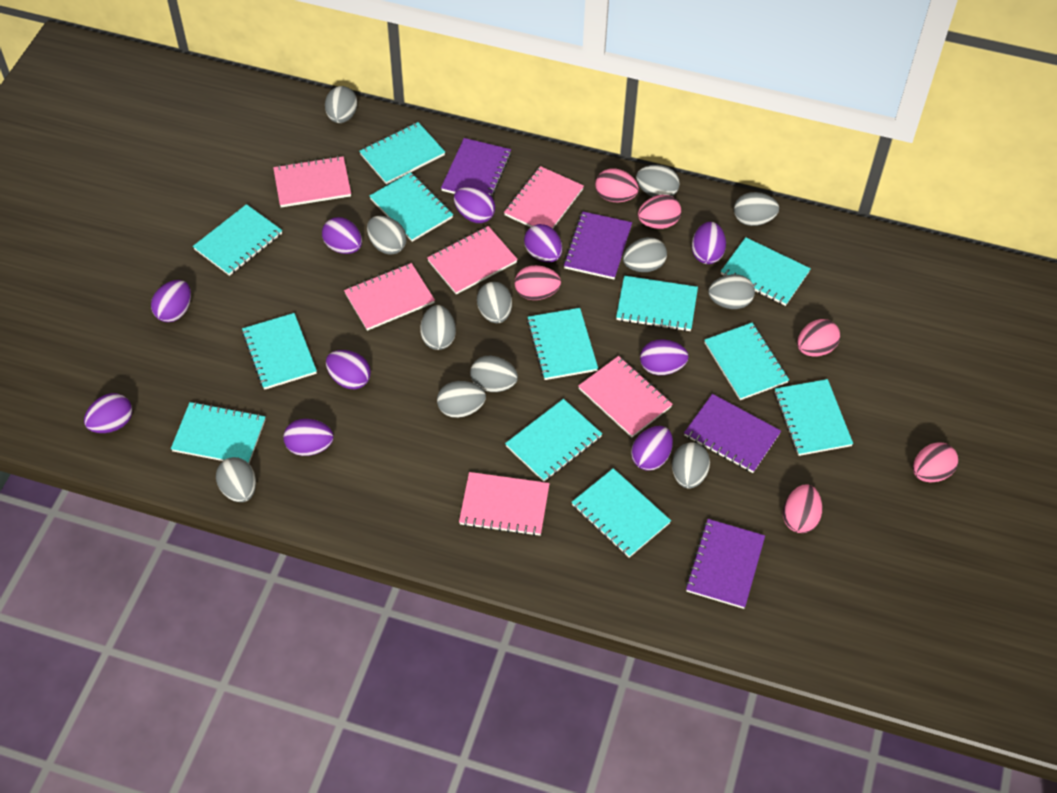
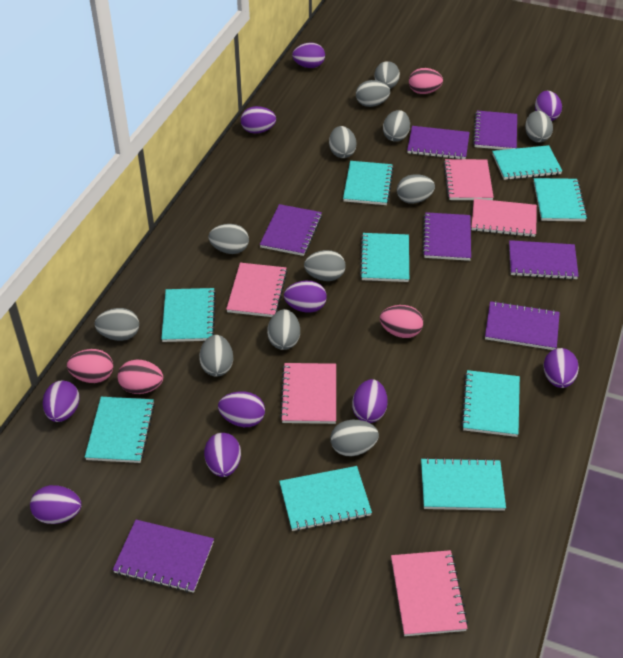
pink egg: 6 -> 4
pink notebook: 6 -> 5
purple notebook: 4 -> 7
turquoise notebook: 12 -> 9

